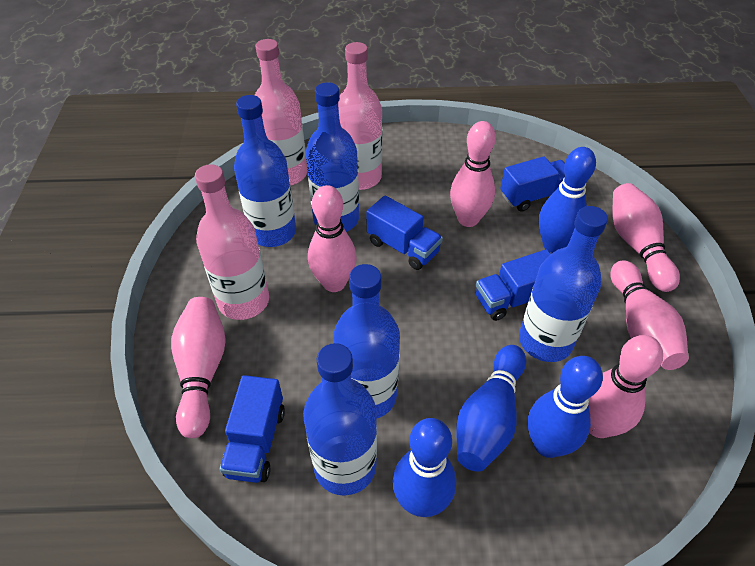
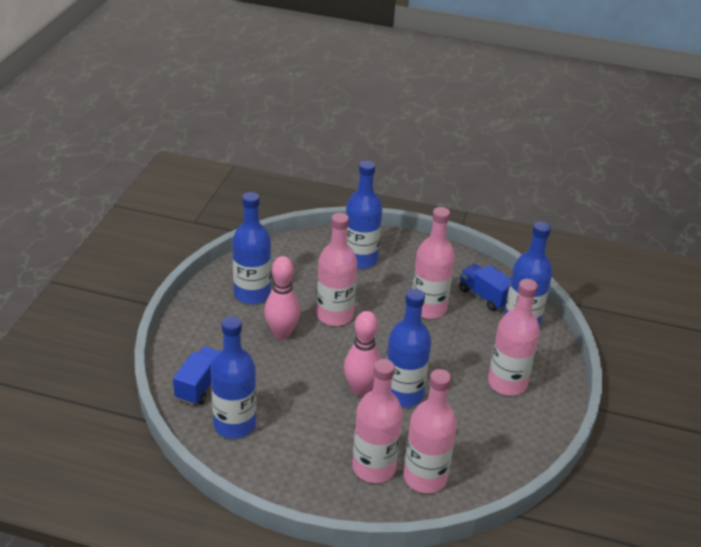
blue bowling pin: 4 -> 0
blue truck: 4 -> 2
pink bottle: 3 -> 5
pink bowling pin: 6 -> 2

